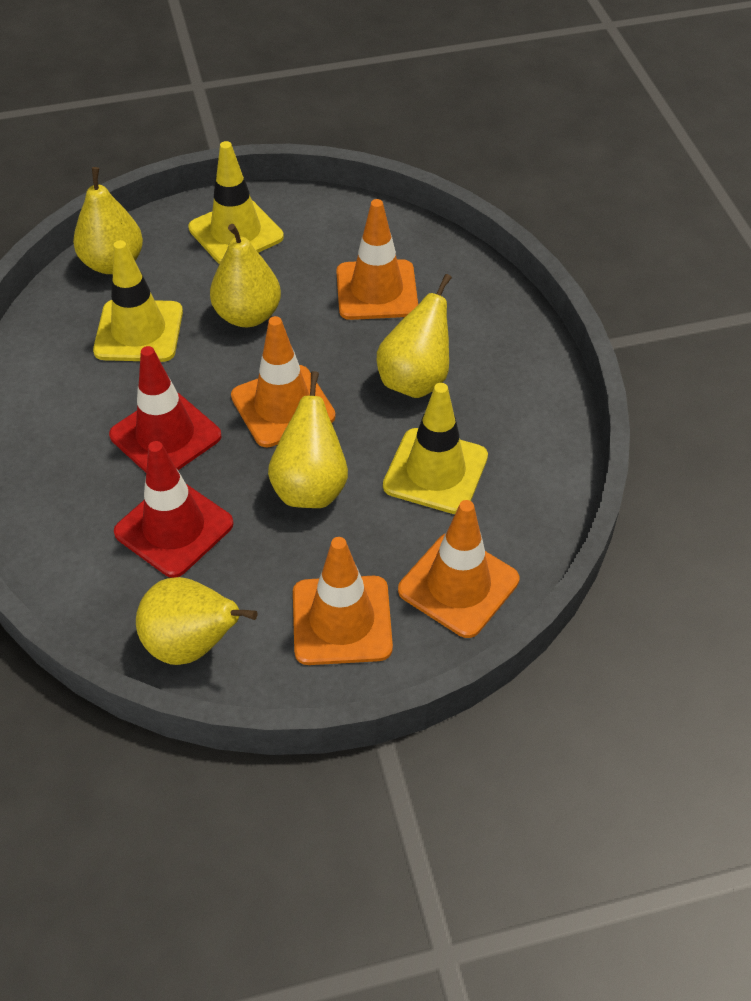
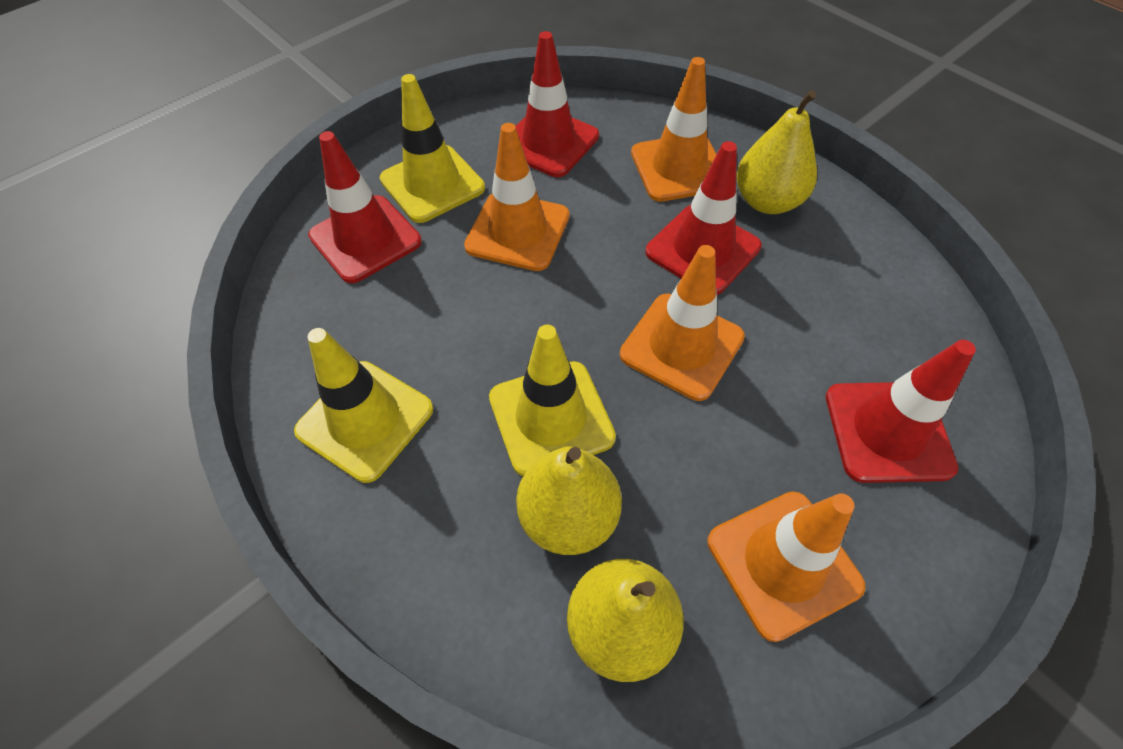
red traffic cone: 2 -> 4
yellow pear: 5 -> 3

